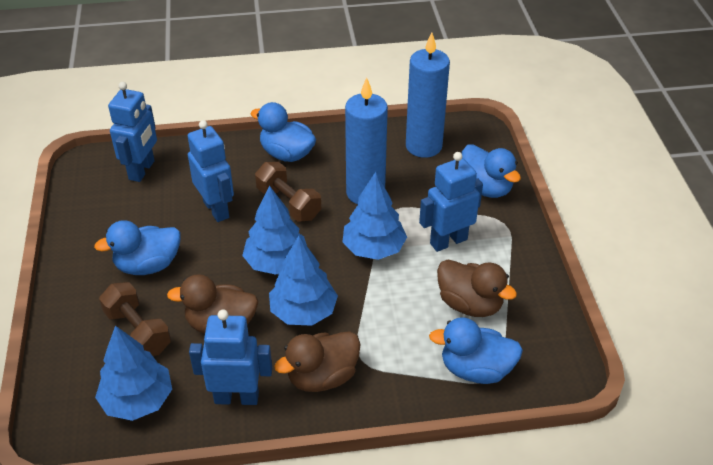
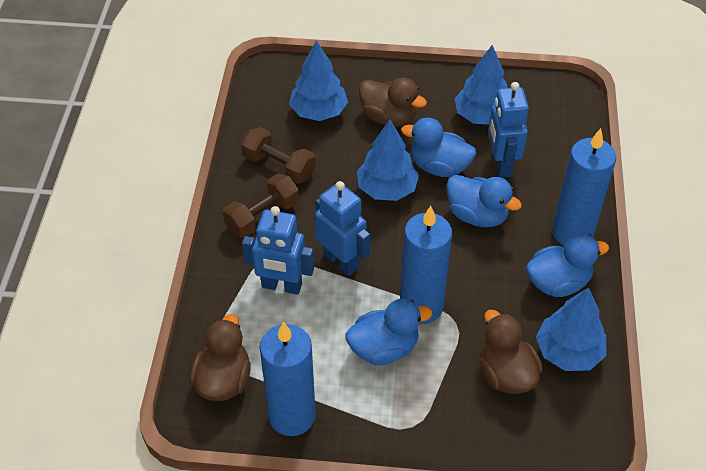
blue candle: 2 -> 3
blue robot: 4 -> 3

